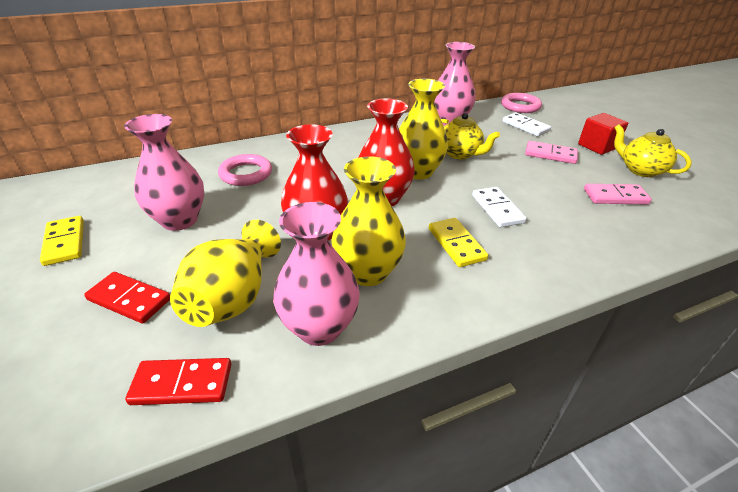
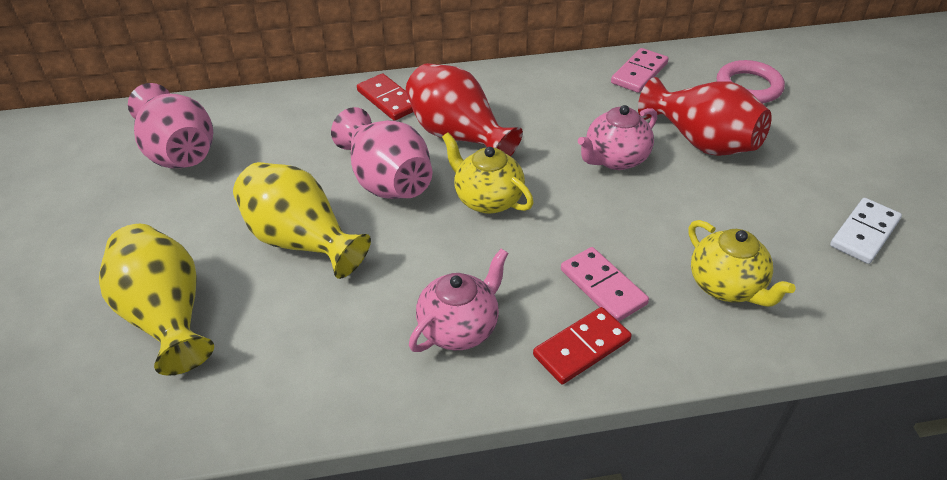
pink ring: 2 -> 1
pink teapot: 0 -> 2
pink vase: 3 -> 2
red cube: 1 -> 0
white domino: 2 -> 1
yellow domino: 2 -> 0
yellow vase: 3 -> 2

